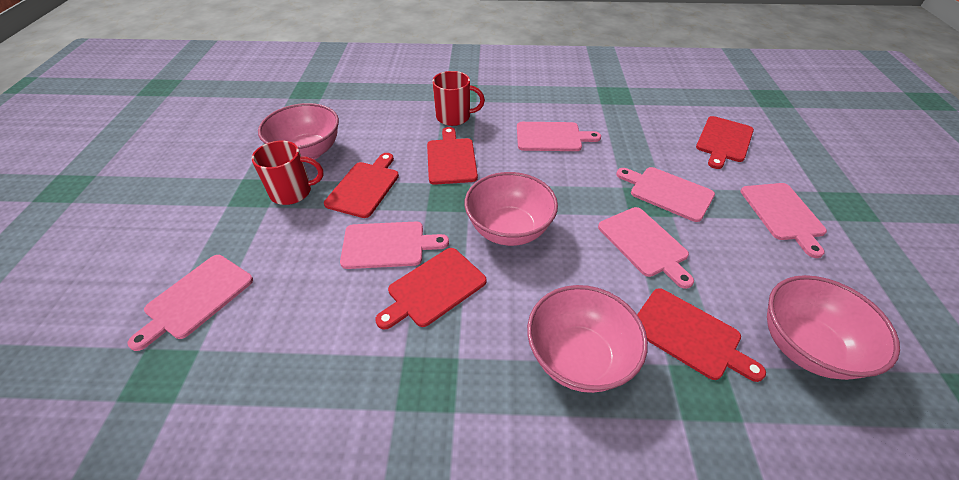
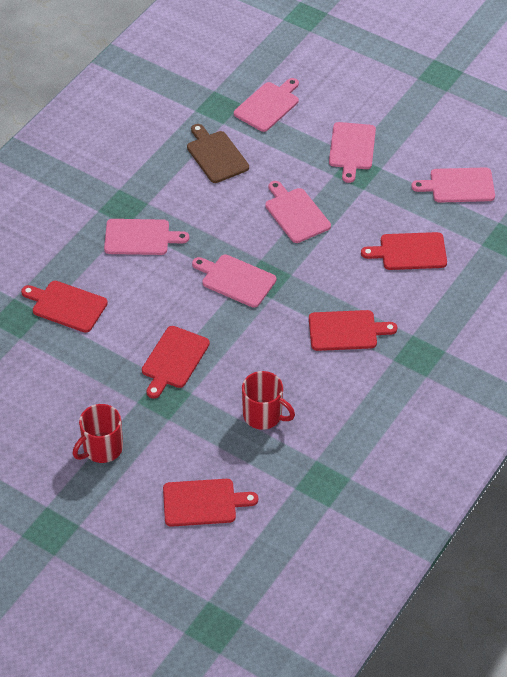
brown cutting board: 0 -> 1
pink bowl: 4 -> 0

